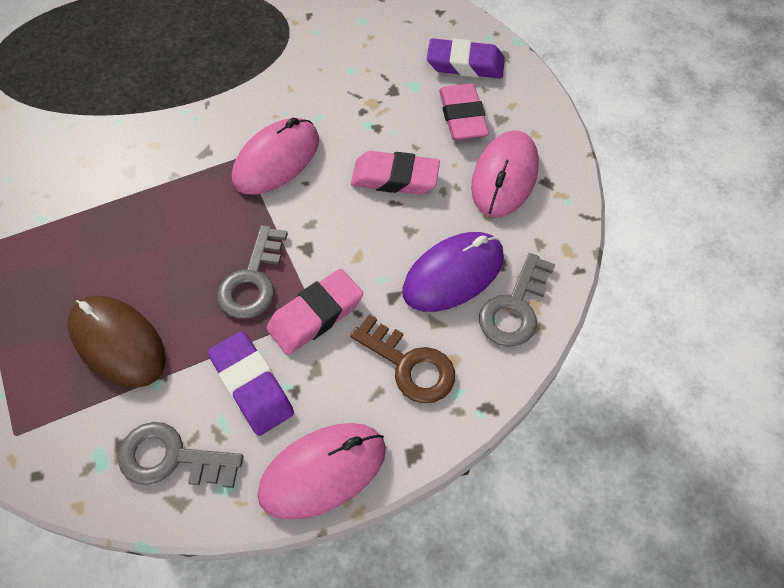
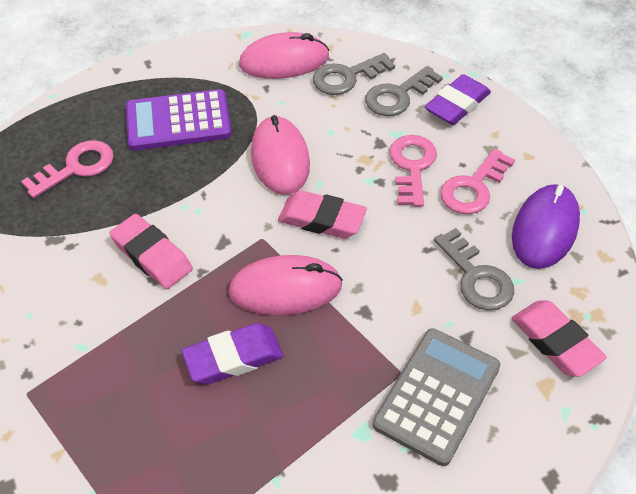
brown key: 1 -> 0
brown mouse: 1 -> 0
grey calculator: 0 -> 1
pink key: 0 -> 3
purple calculator: 0 -> 1

